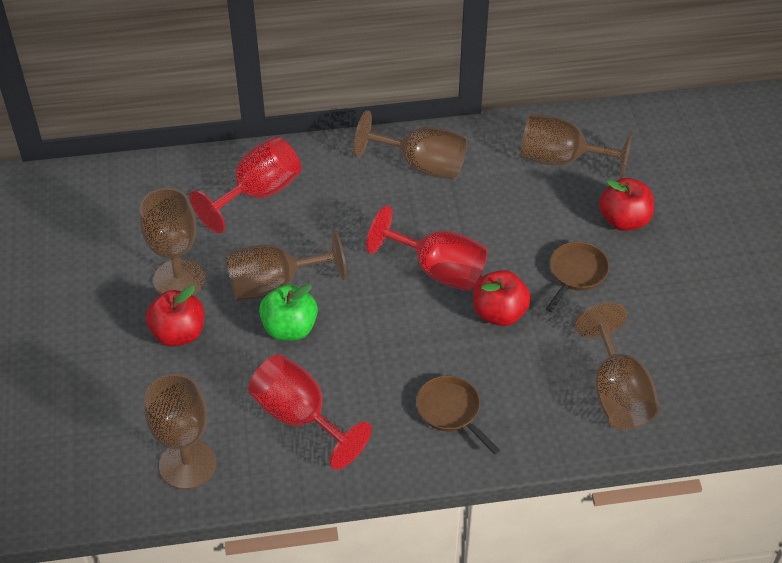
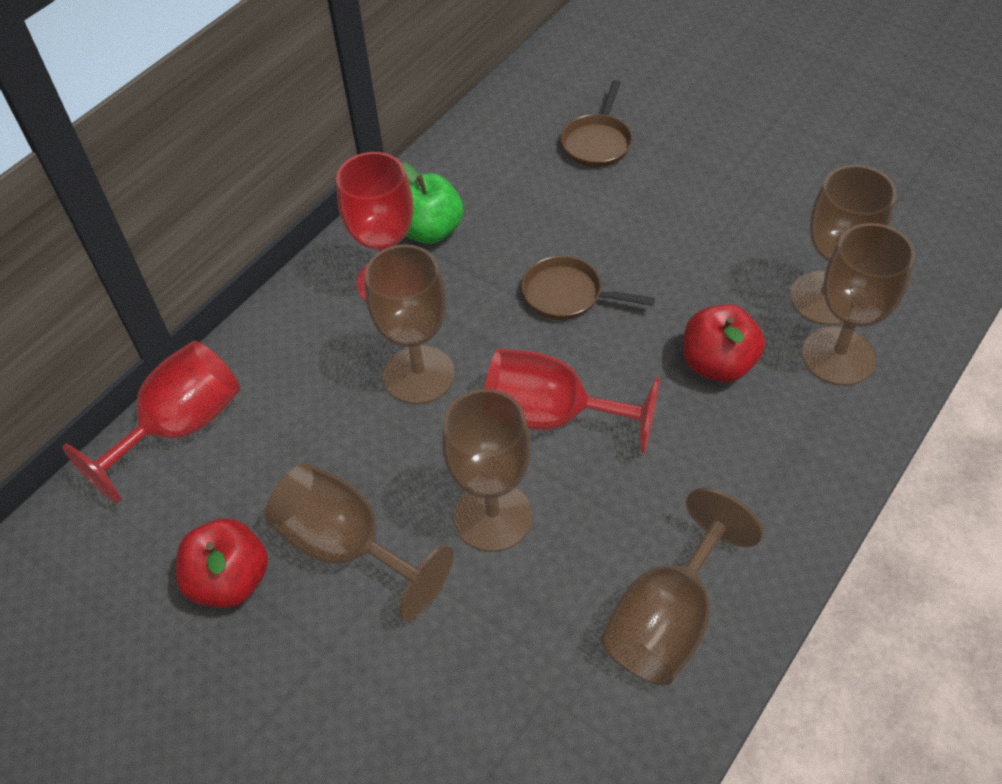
red apple: 3 -> 2

